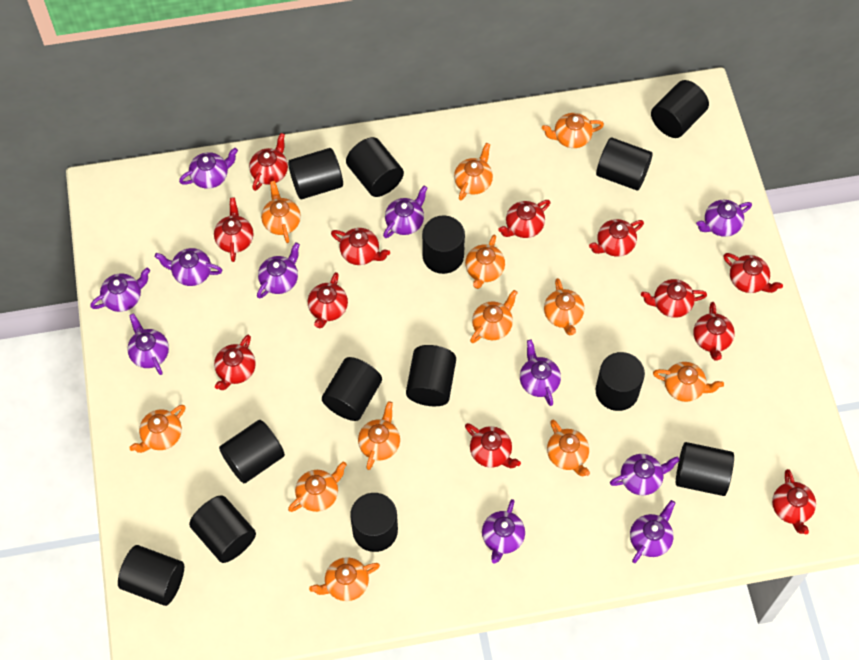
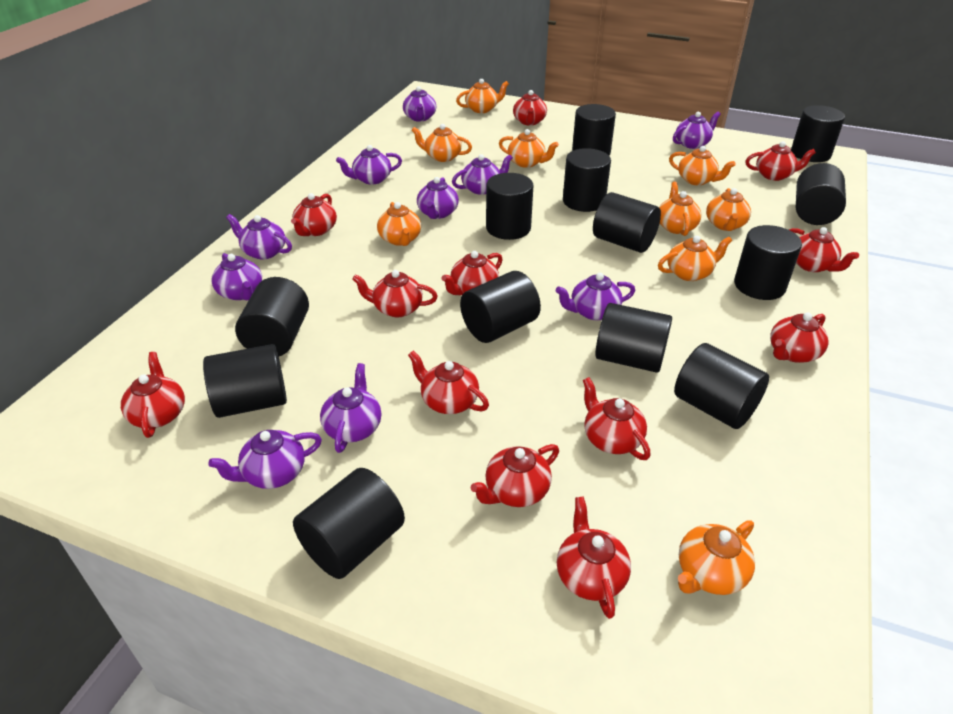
orange teapot: 12 -> 9
purple teapot: 11 -> 10

